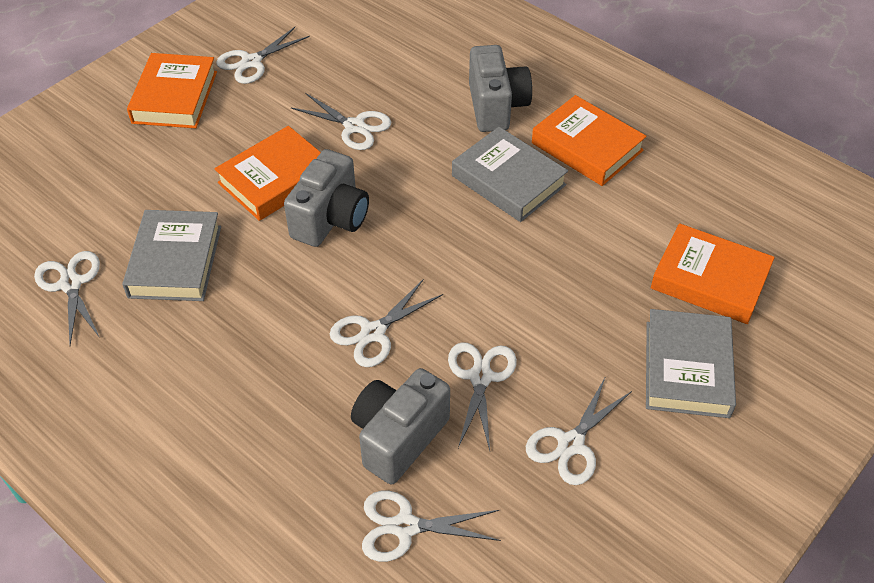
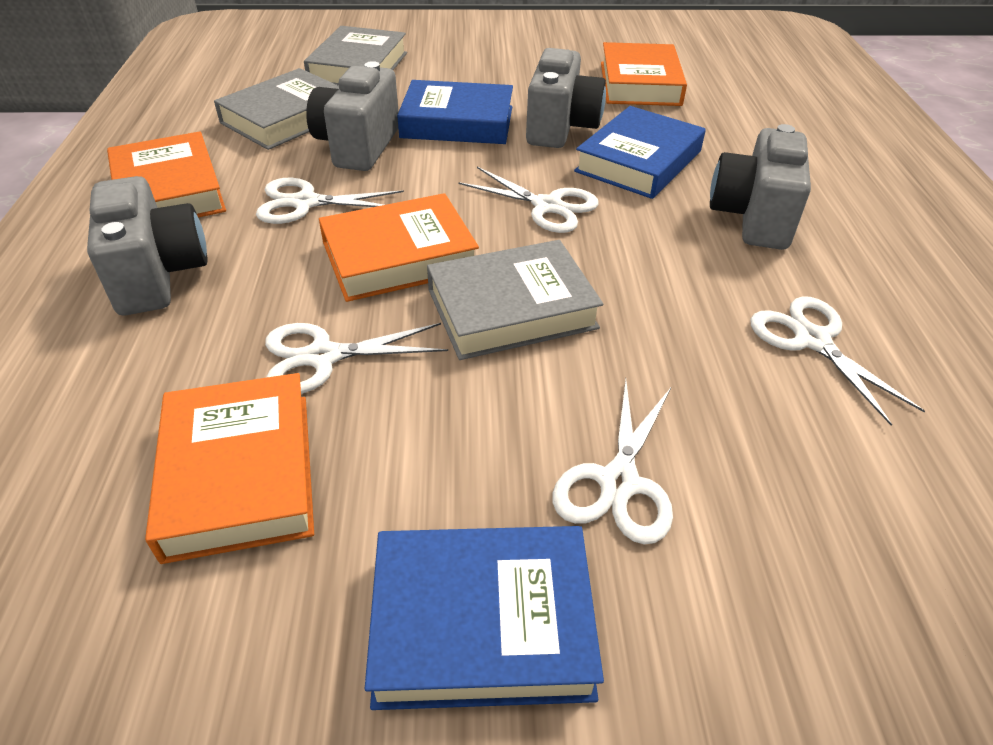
blue book: 0 -> 3
grey camera: 3 -> 4
white scissors: 7 -> 5

